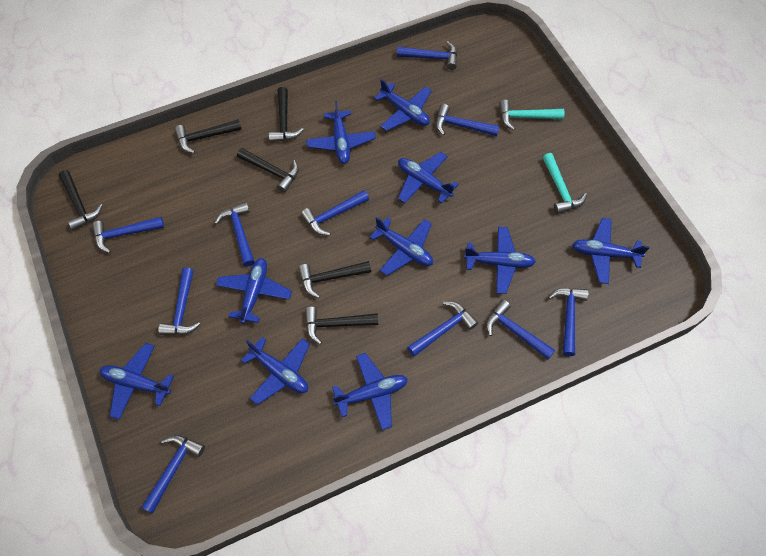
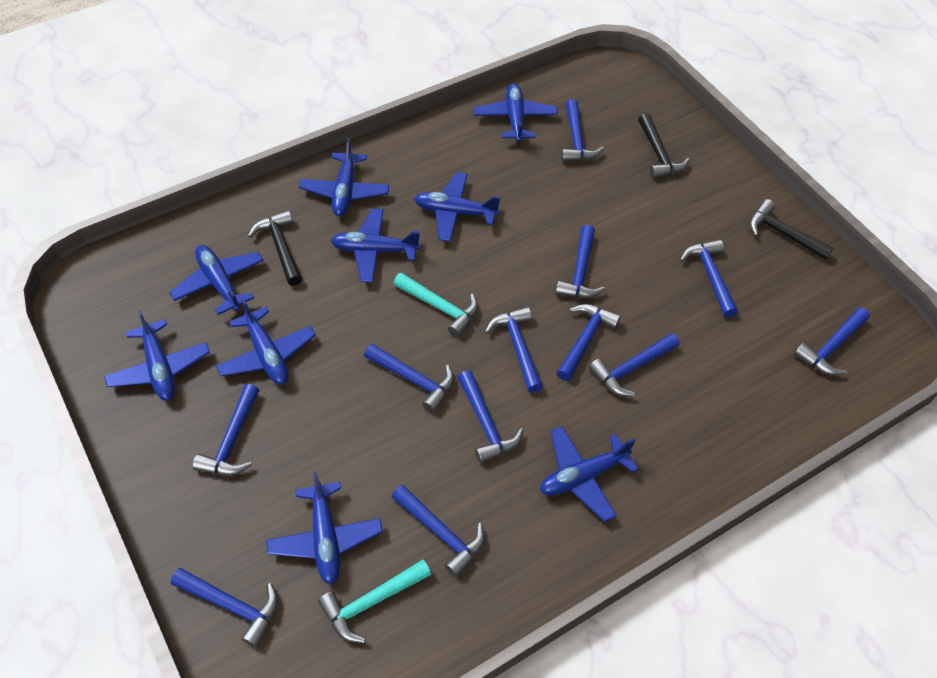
black hammer: 6 -> 3
blue hammer: 10 -> 12
blue plane: 10 -> 9

